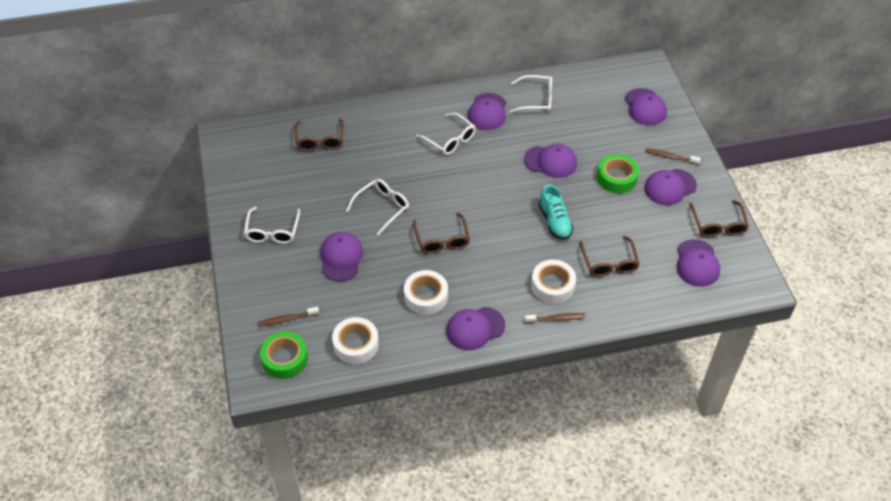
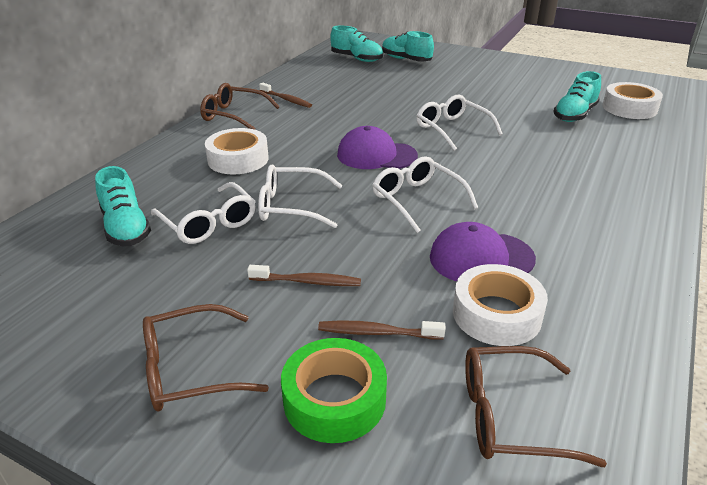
brown glasses: 4 -> 3
green tape: 2 -> 1
purple cap: 7 -> 2
turquoise shoe: 1 -> 4

